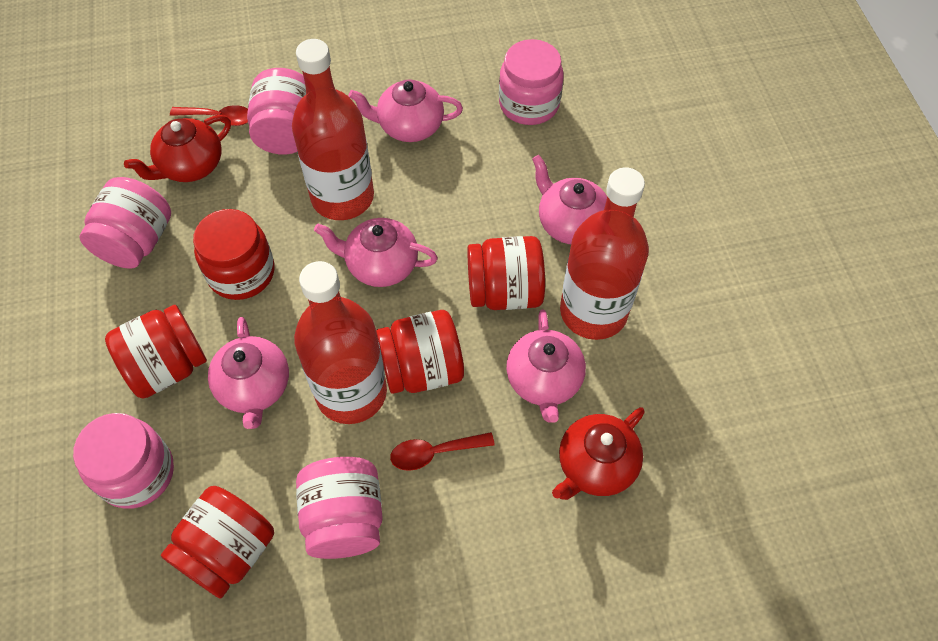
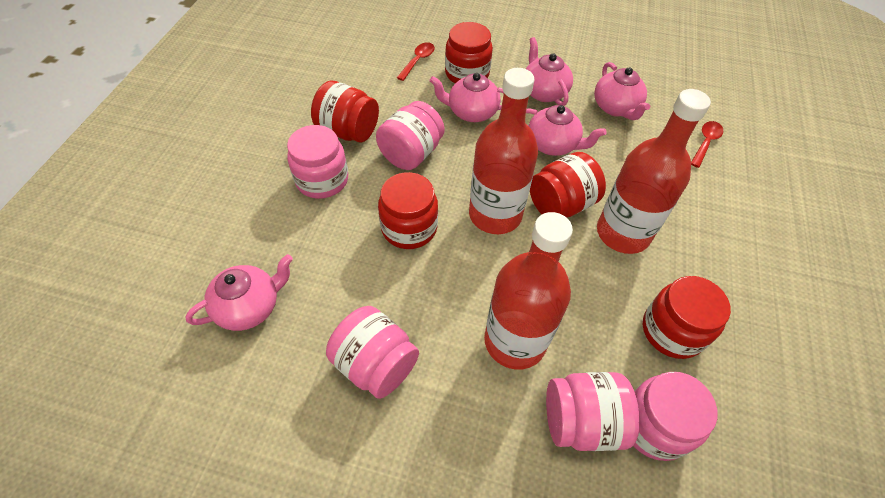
red teapot: 2 -> 0

